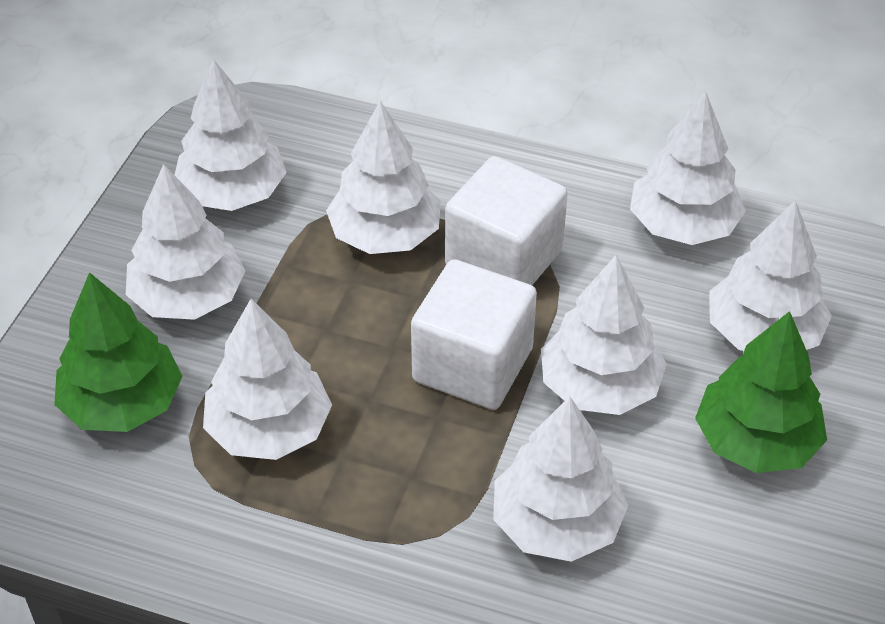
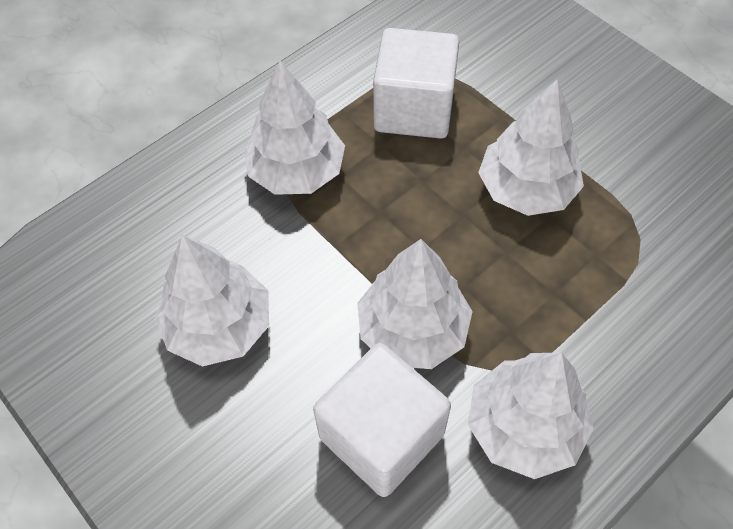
green tree: 2 -> 0
white tree: 8 -> 5

